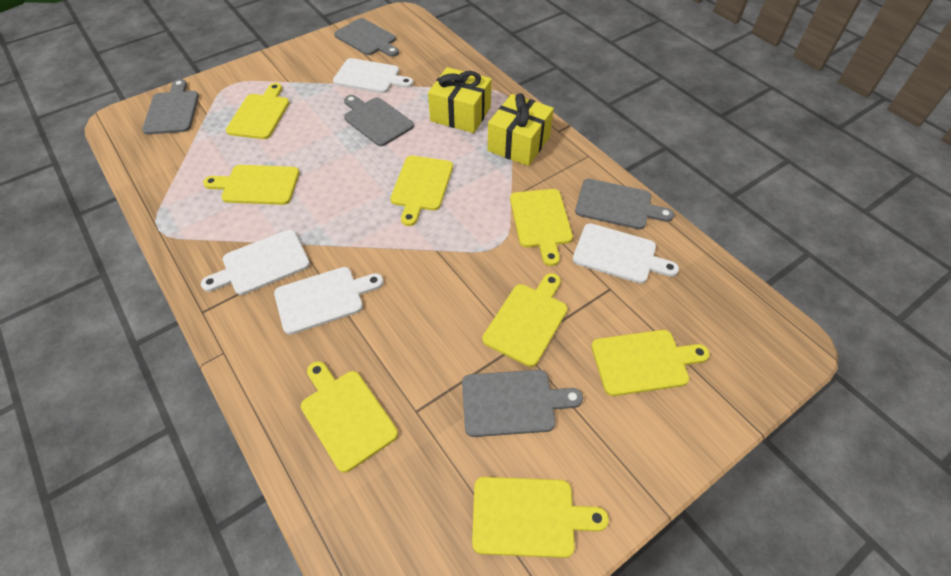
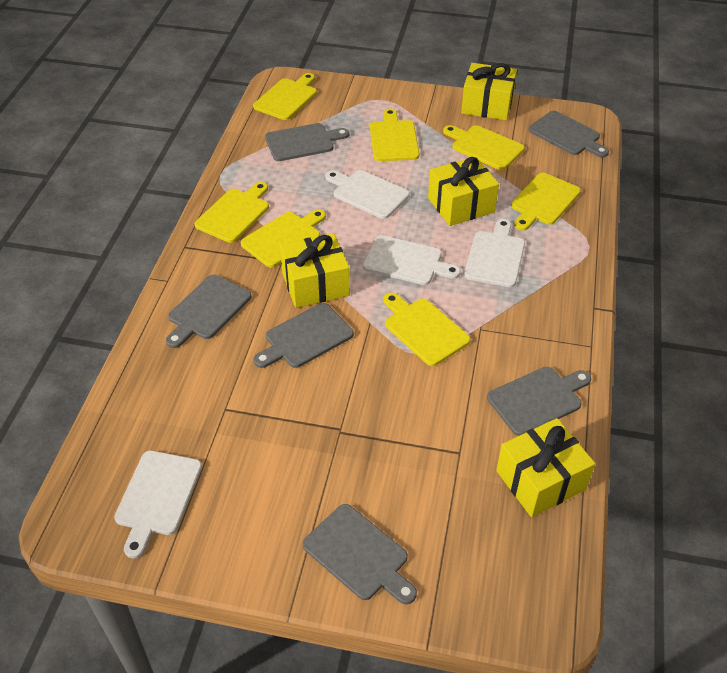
grey cutting board: 5 -> 6
yellow cutting board: 8 -> 7
yellow gift: 2 -> 4

